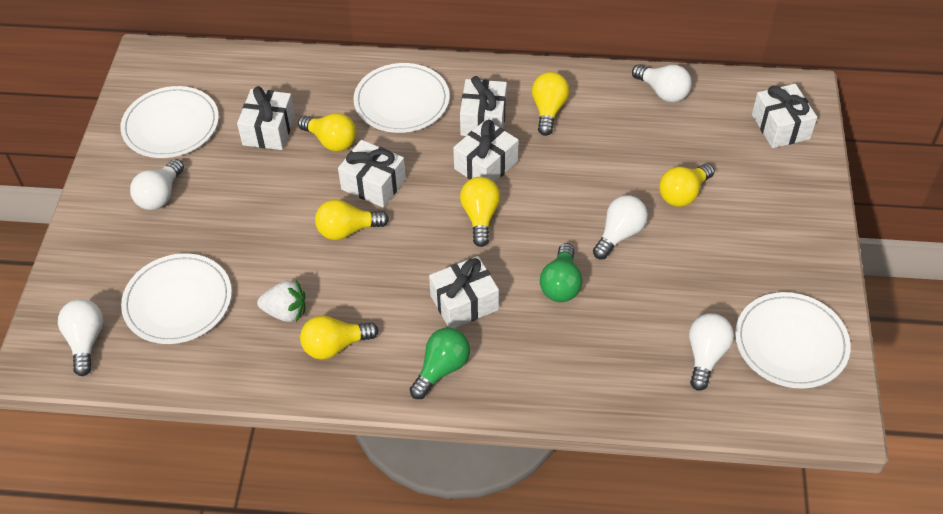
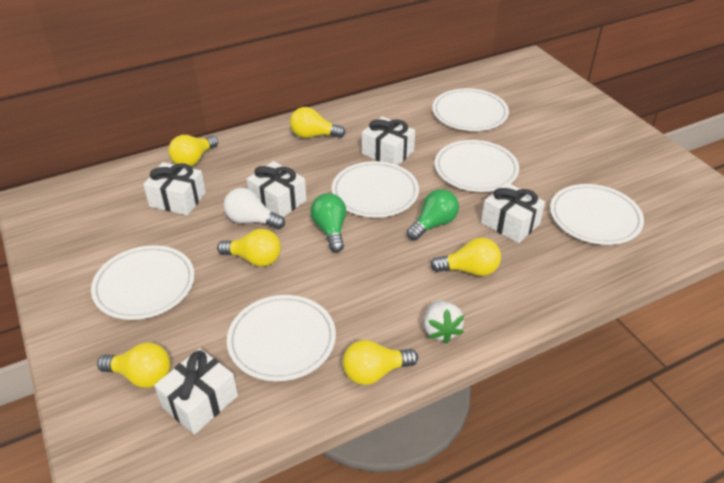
white gift: 6 -> 5
white light bulb: 5 -> 1
white plate: 4 -> 6

